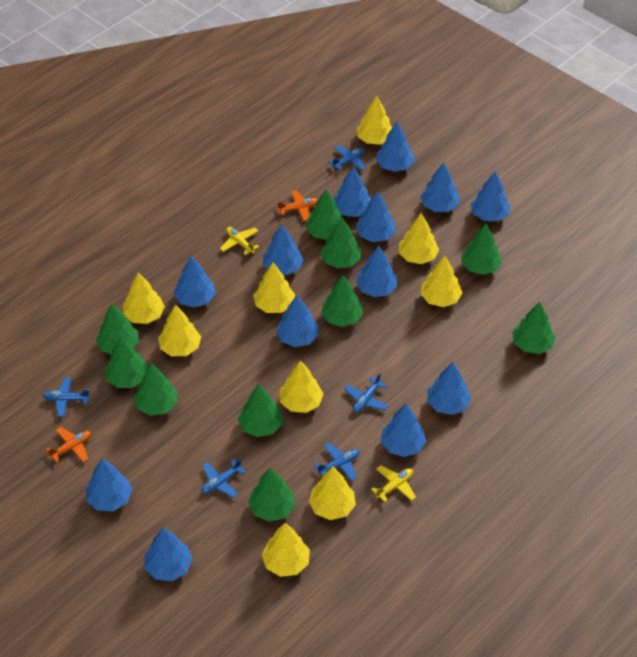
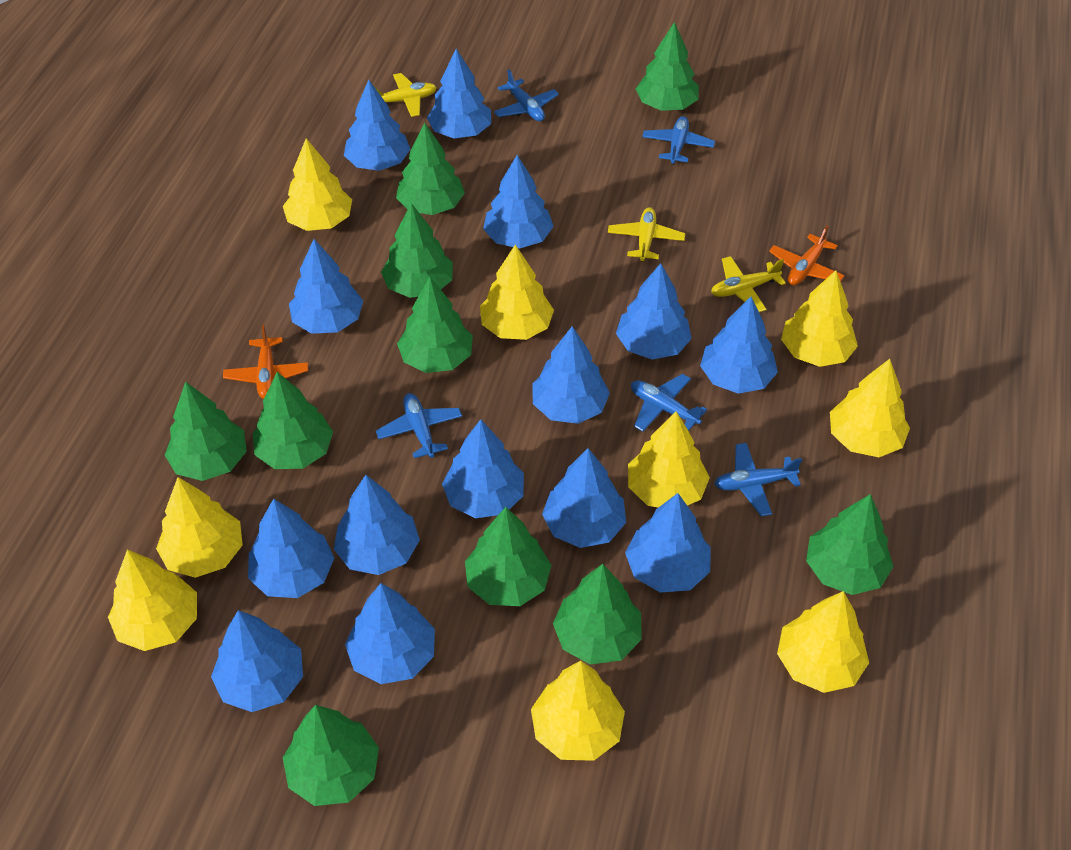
blue tree: 13 -> 14
yellow plane: 2 -> 3

